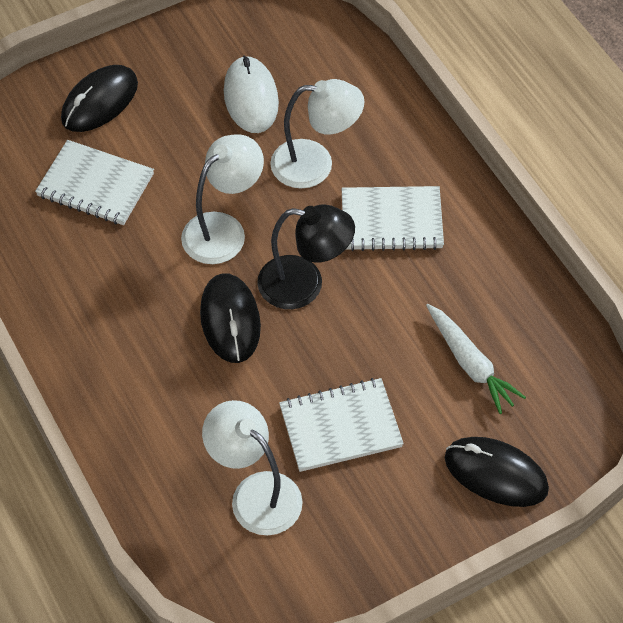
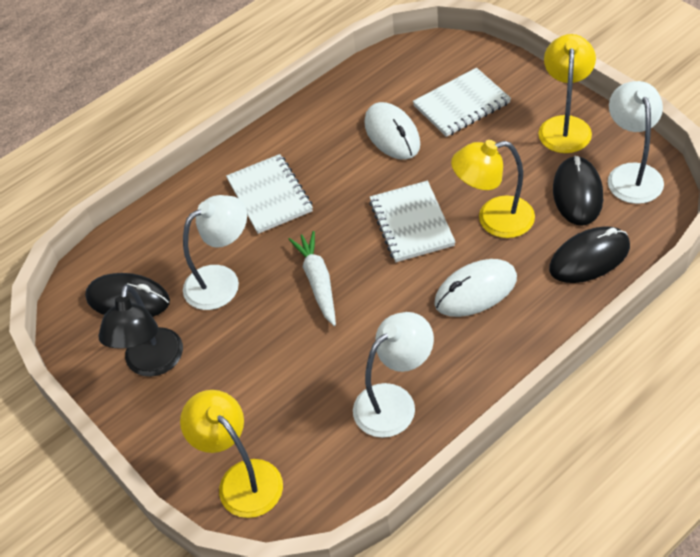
white mouse: 1 -> 2
yellow lamp: 0 -> 3

